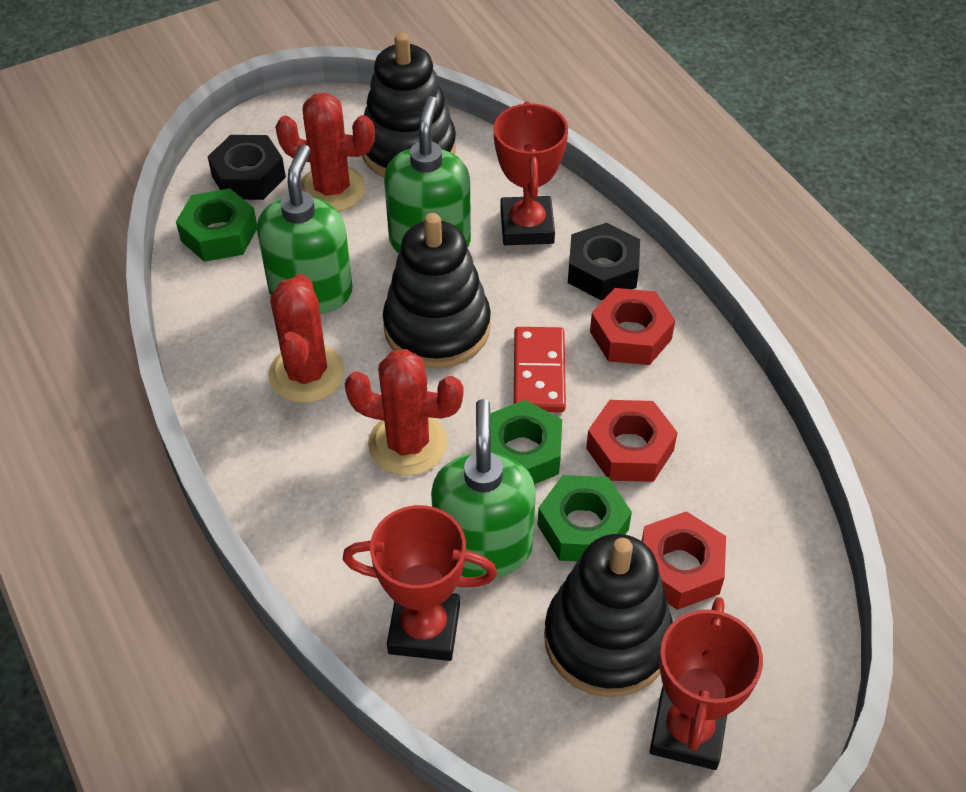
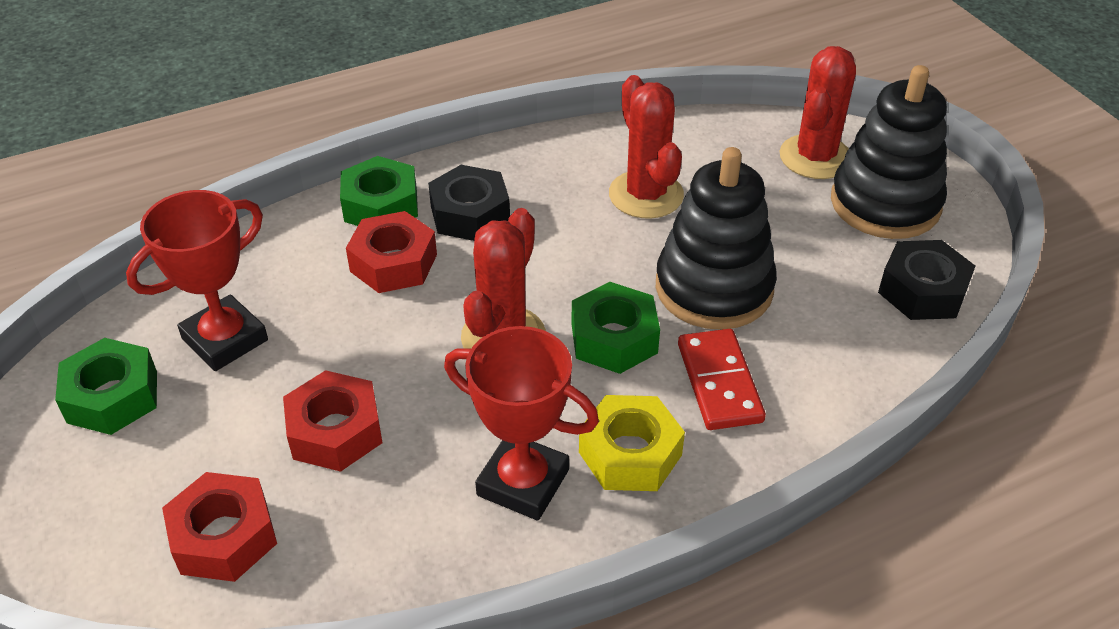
black stacking toy: 3 -> 2
green soap dispenser: 3 -> 0
red trophy: 3 -> 2
yellow nut: 0 -> 1

